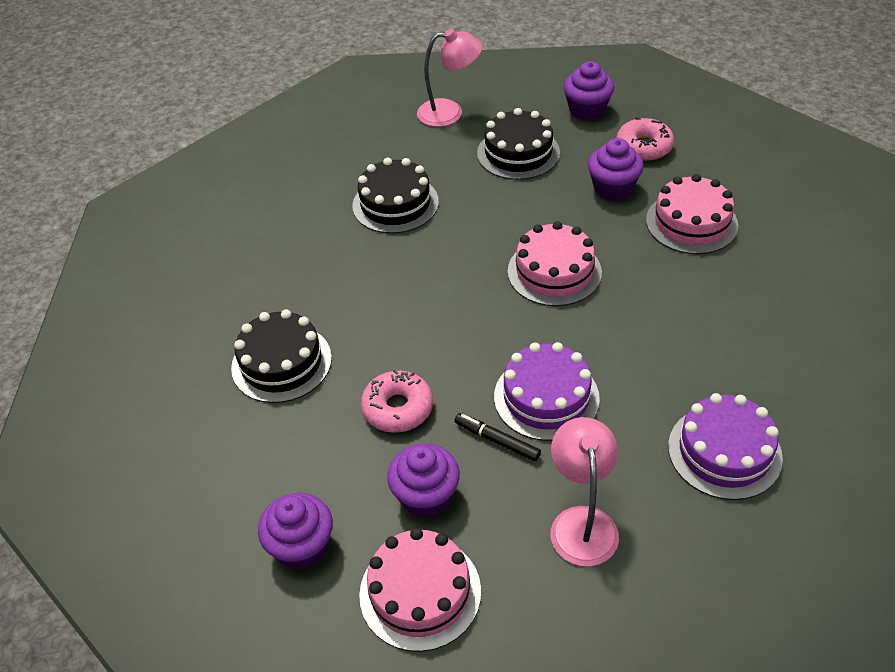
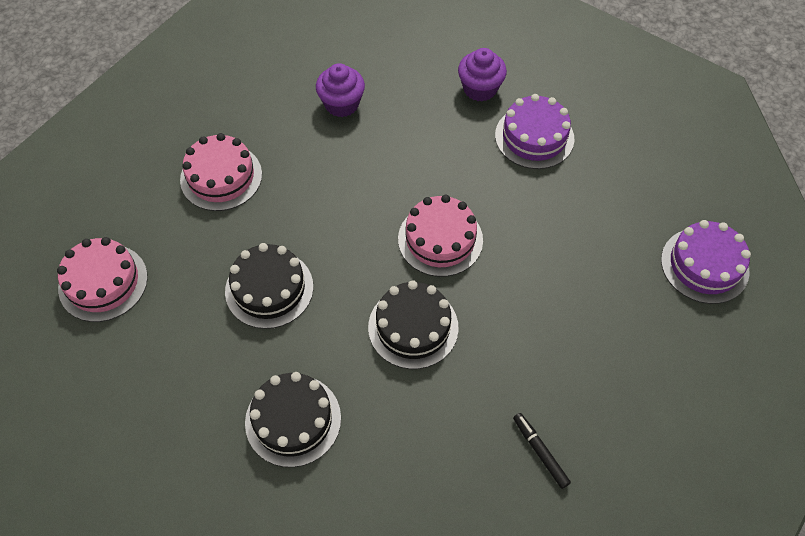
pink donut: 2 -> 0
pink lamp: 2 -> 0
purple cupcake: 4 -> 2

